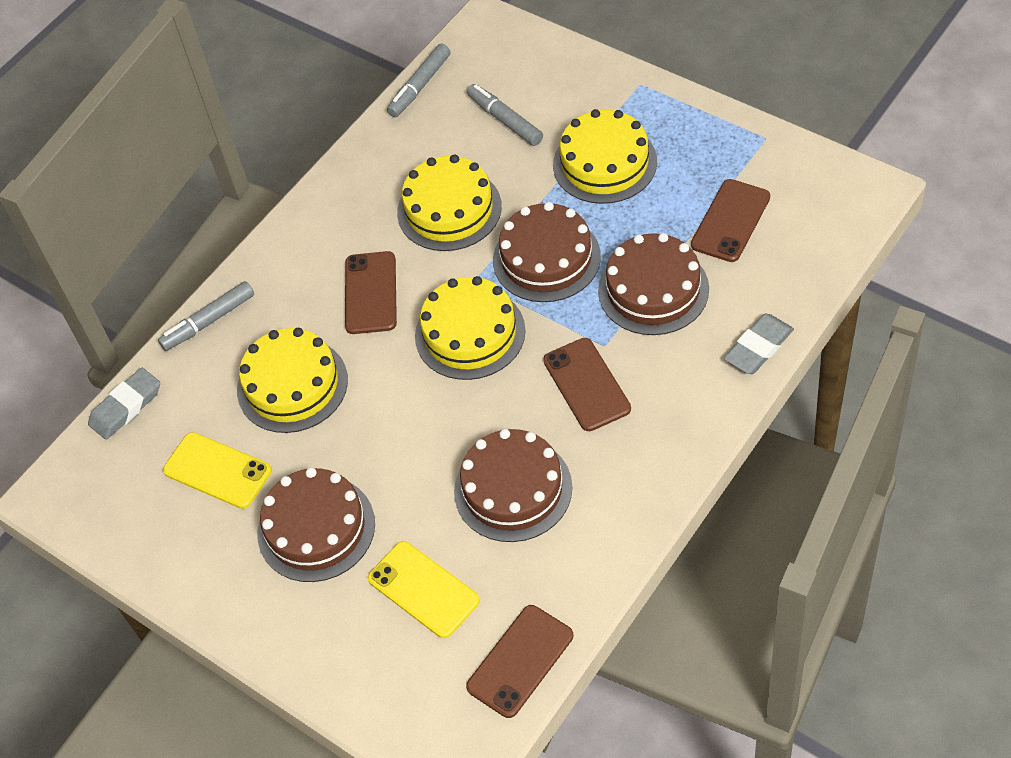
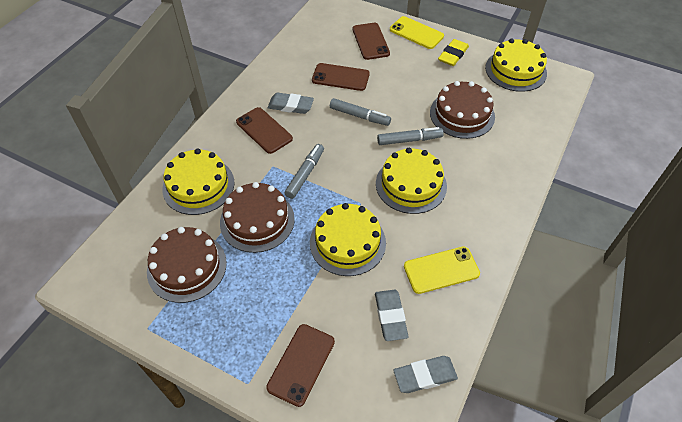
brown cake: 4 -> 3
grey eraser: 2 -> 3
yellow eraser: 0 -> 1

